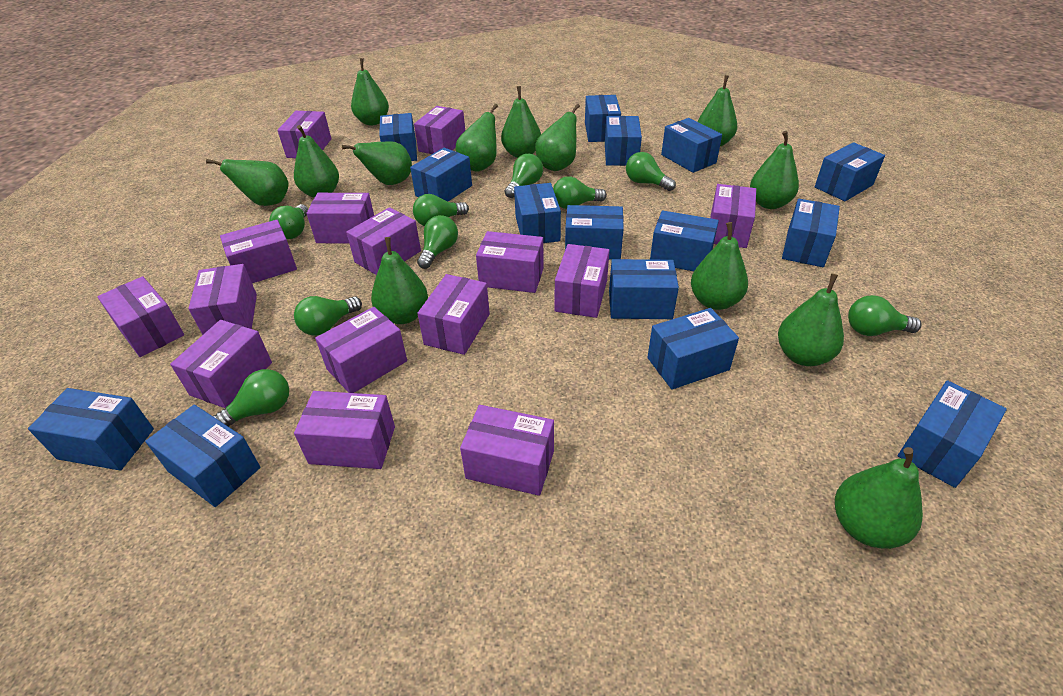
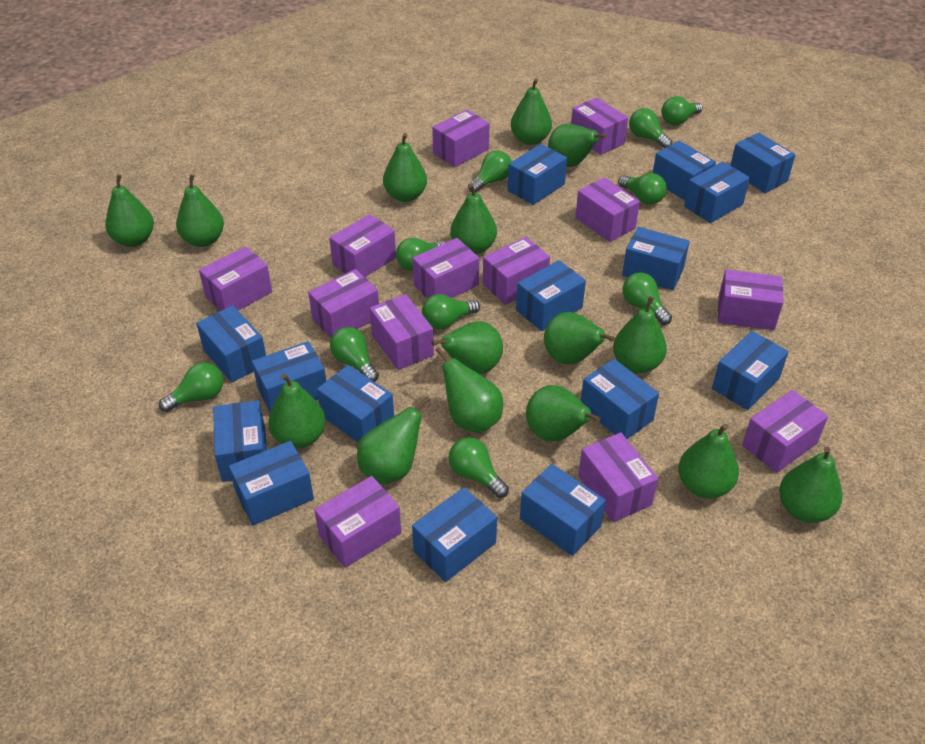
green light bulb: 9 -> 10
green pear: 13 -> 15
purple box: 15 -> 13

